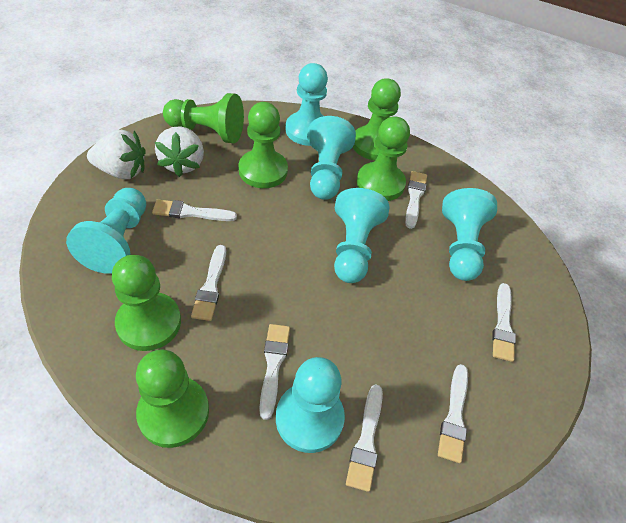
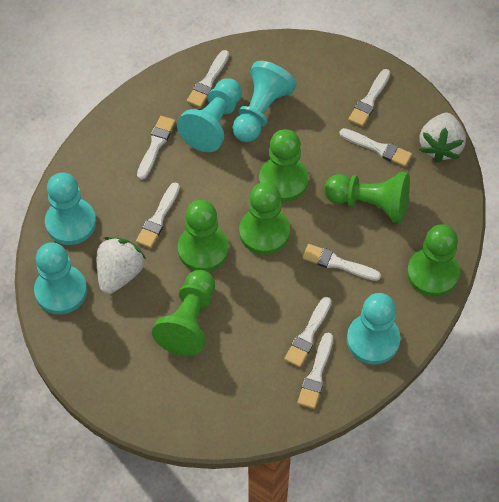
turquoise pawn: 6 -> 5
white brush: 7 -> 8

